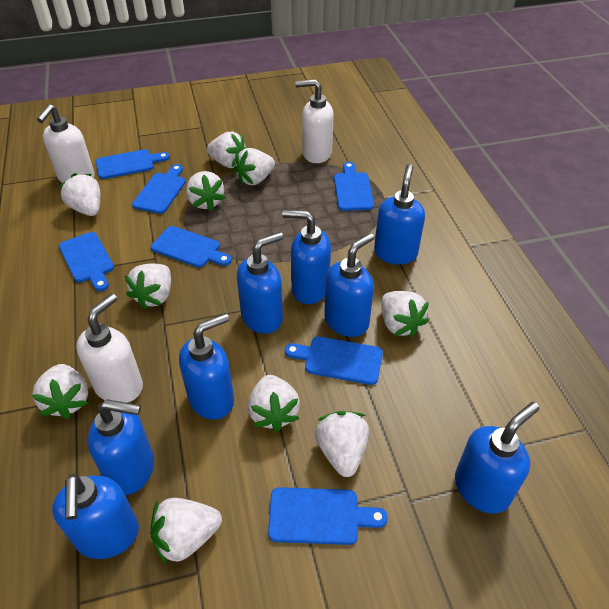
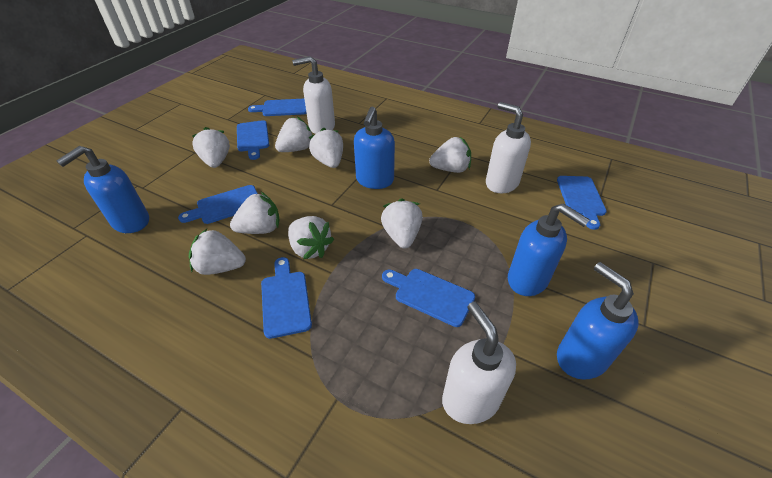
blue cutting board: 7 -> 6
blue soap dispenser: 8 -> 4
white strawberry: 10 -> 8

